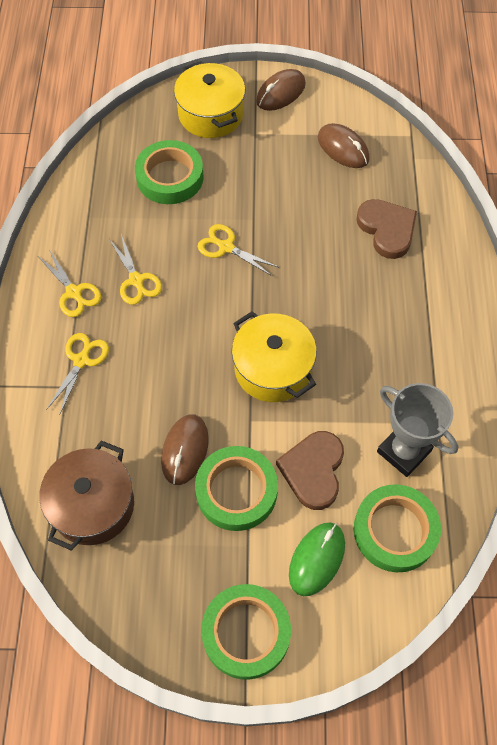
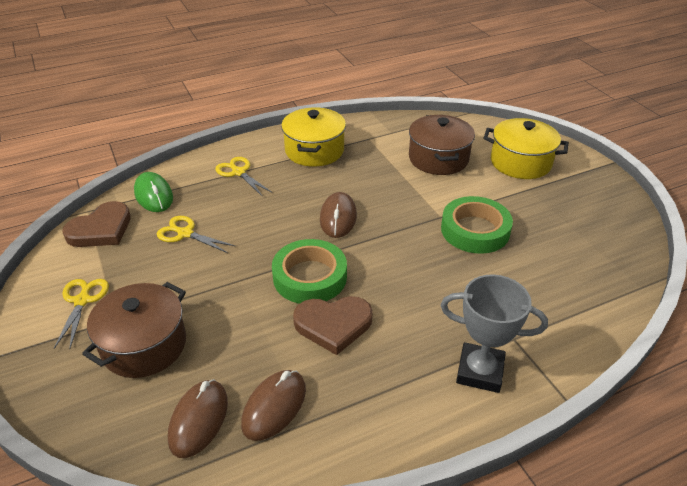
brown pot: 1 -> 2
green tape: 4 -> 2
yellow scissors: 4 -> 3

